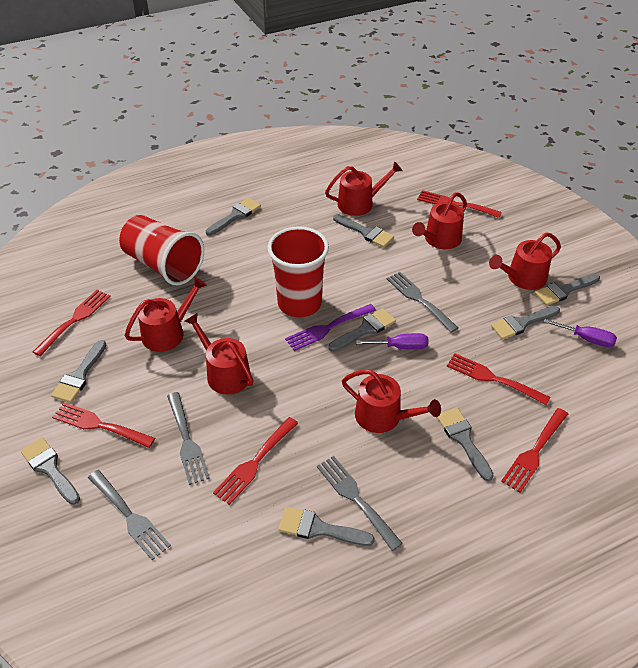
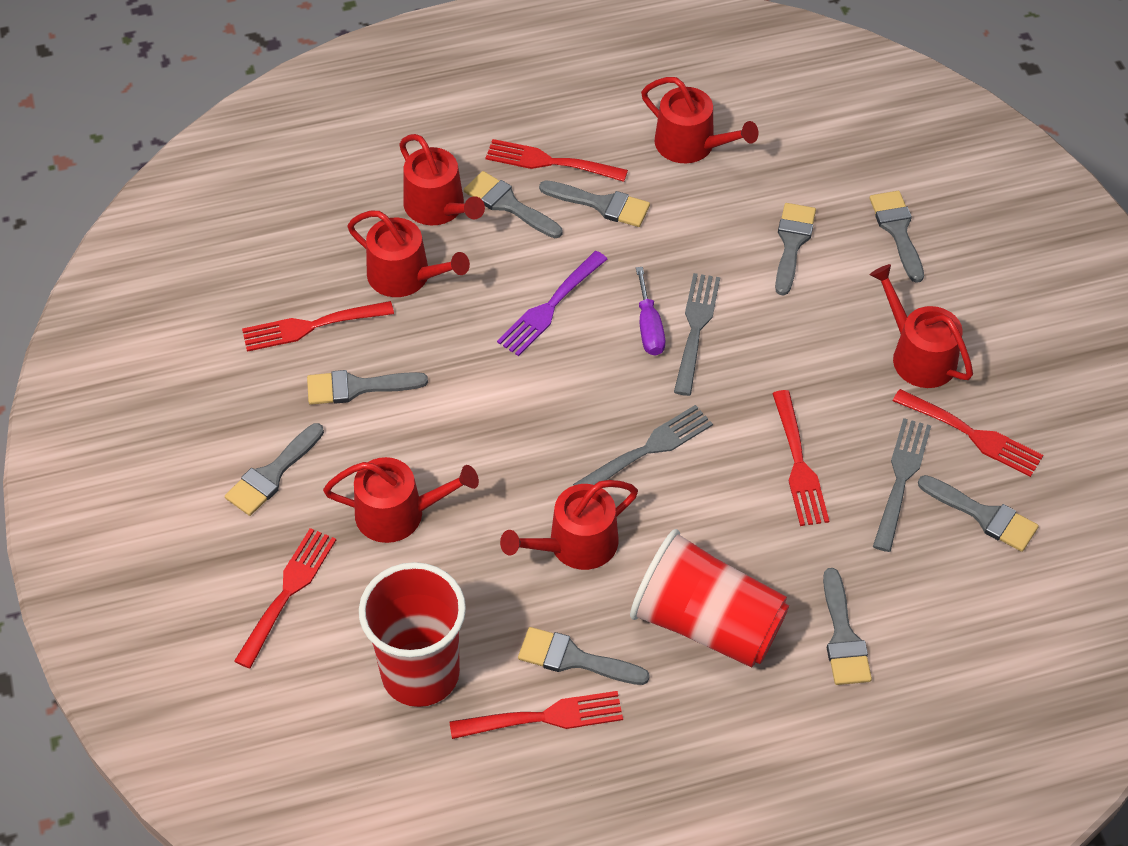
grey fork: 4 -> 3
purple screwdriver: 2 -> 1

